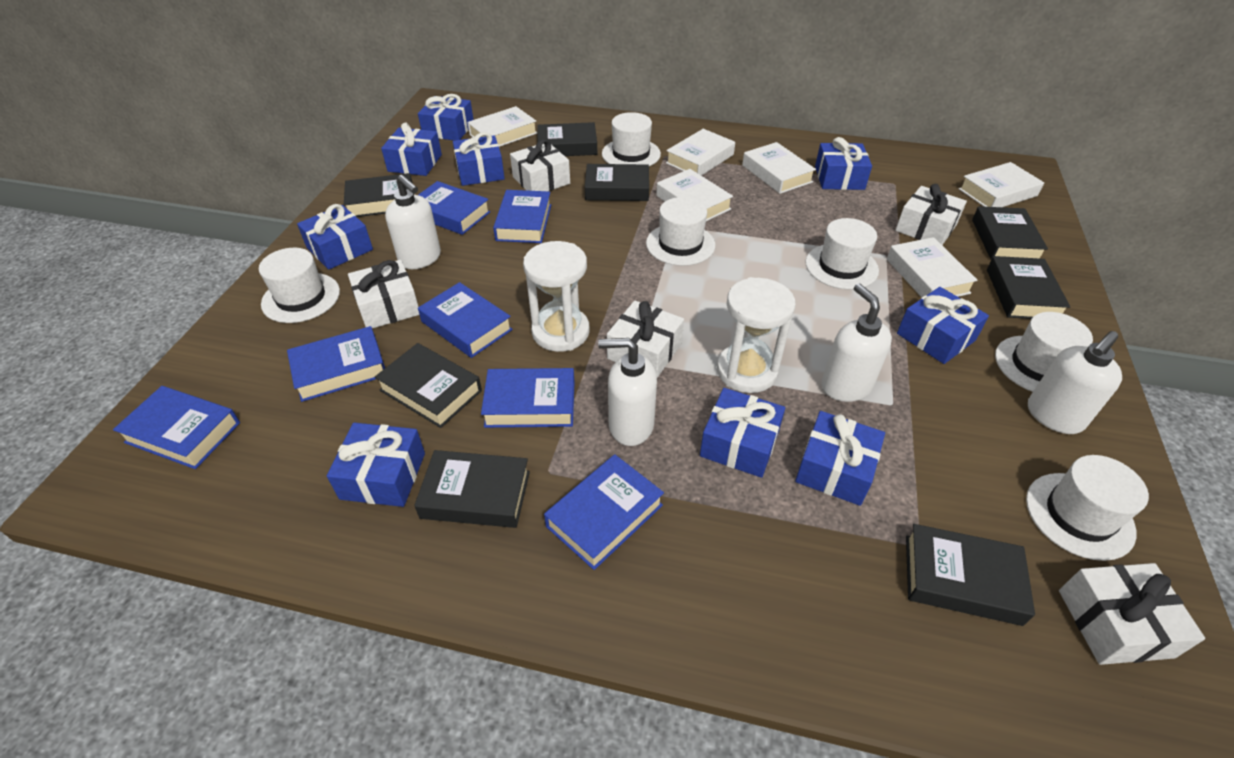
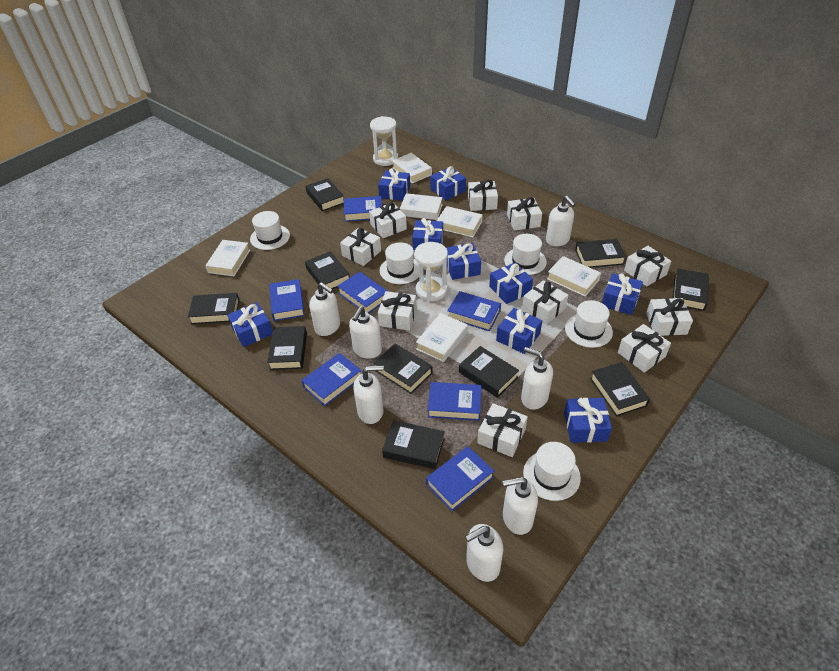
black book: 8 -> 10
white gift: 5 -> 10
white hat: 6 -> 5
white soap dispenser: 4 -> 7

